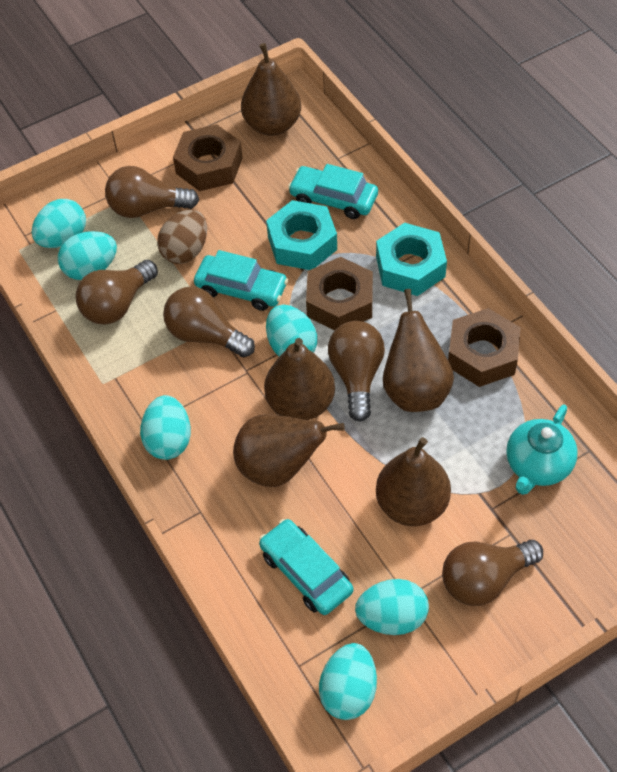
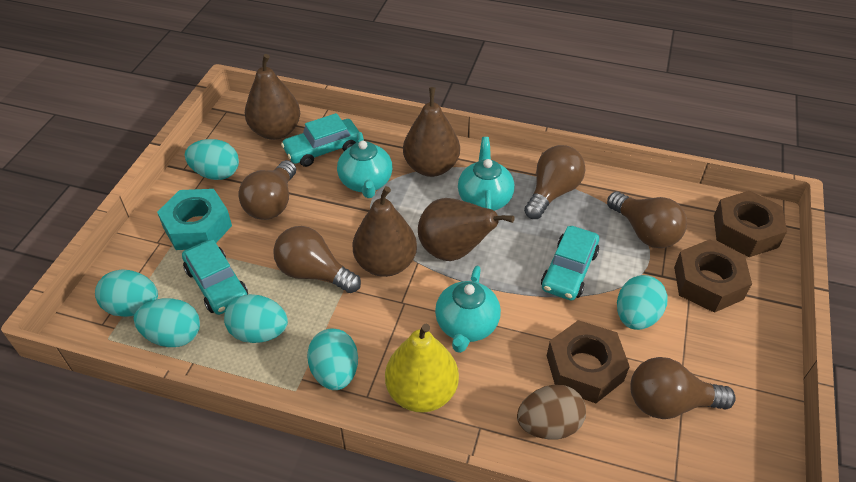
brown pear: 5 -> 4
turquoise nut: 2 -> 1
turquoise teapot: 1 -> 3
yellow pear: 0 -> 1

